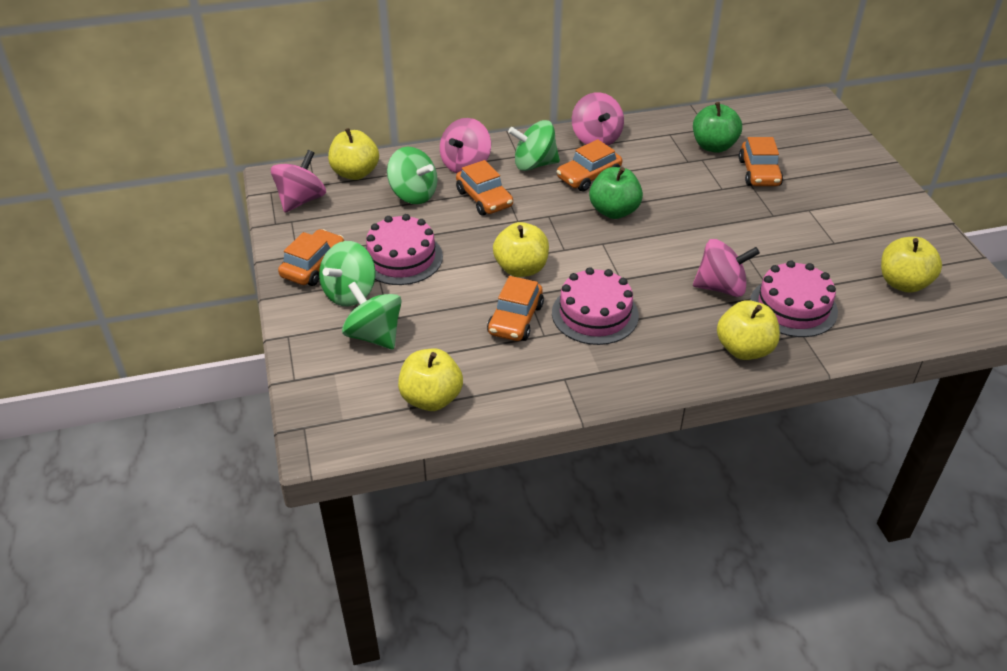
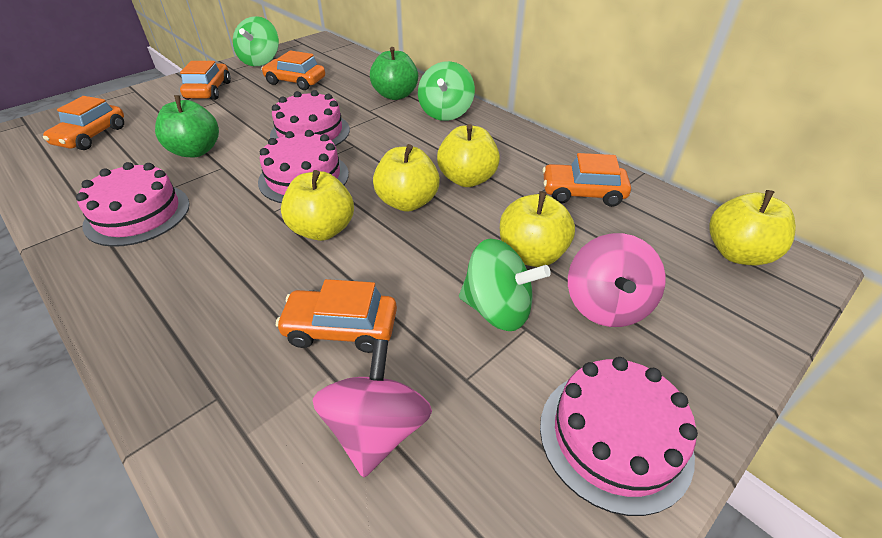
green spinning top: 4 -> 3
pink cake: 3 -> 4
pink spinning top: 4 -> 2

